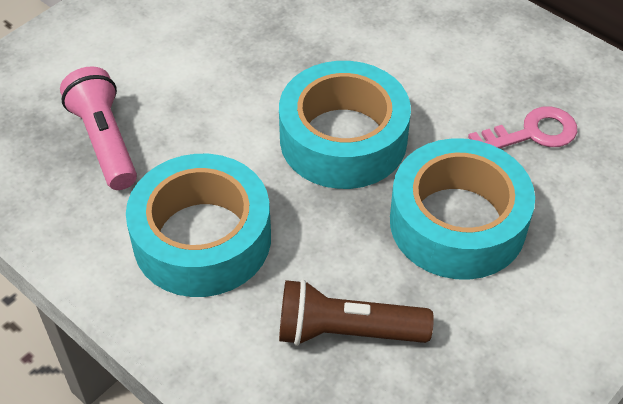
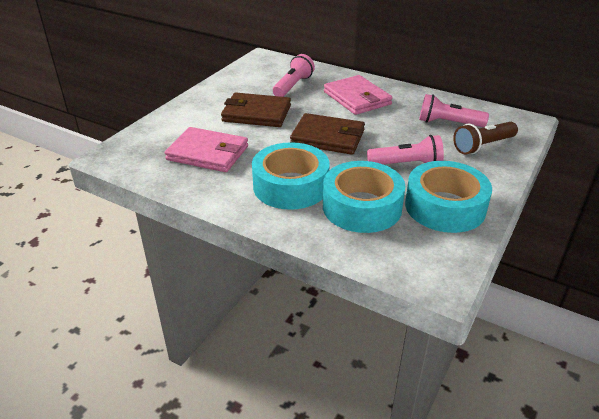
brown wallet: 0 -> 2
pink flashlight: 1 -> 3
pink key: 1 -> 0
pink wallet: 0 -> 2

